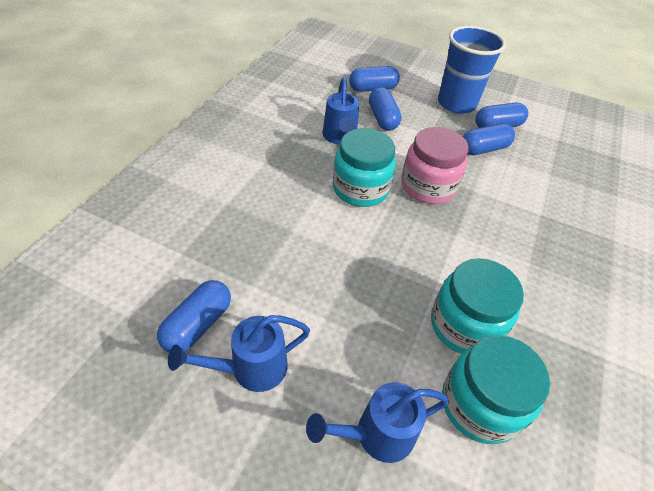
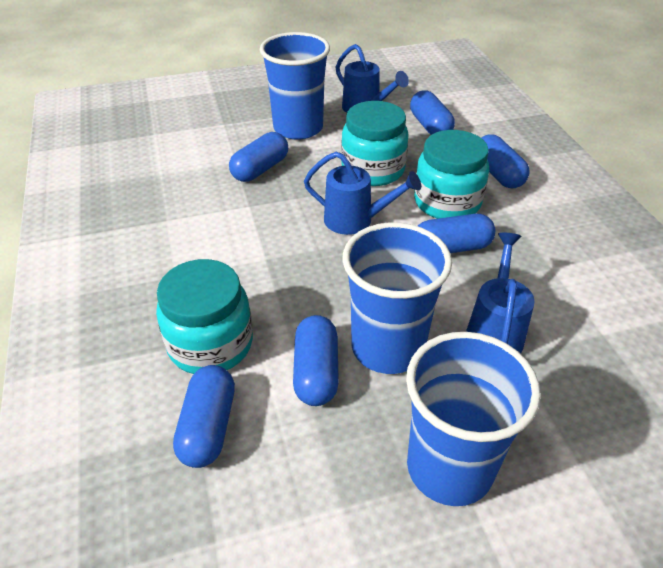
blue capsule: 5 -> 6
blue cup: 1 -> 3
pink jar: 1 -> 0

